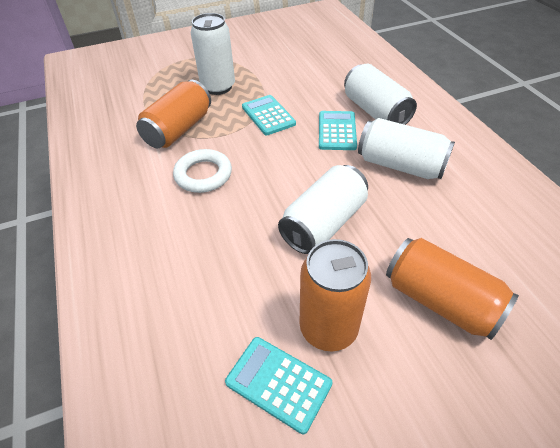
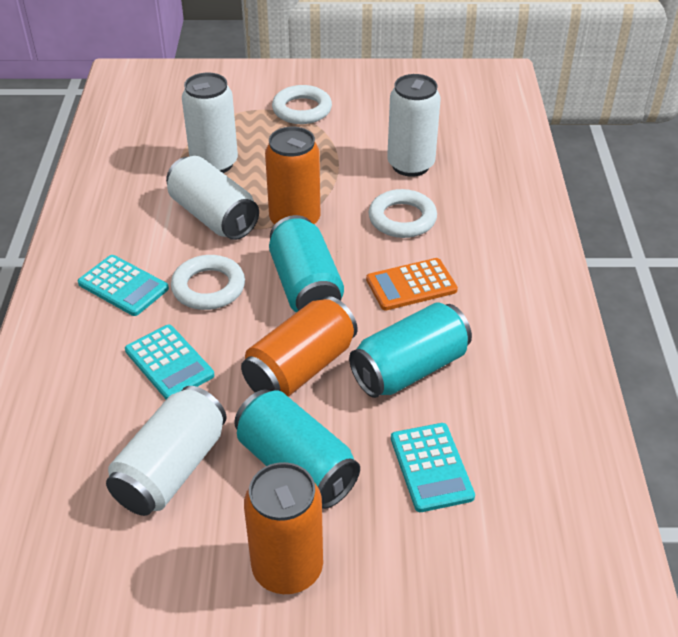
orange calculator: 0 -> 1
turquoise can: 0 -> 3
white ring: 1 -> 3

